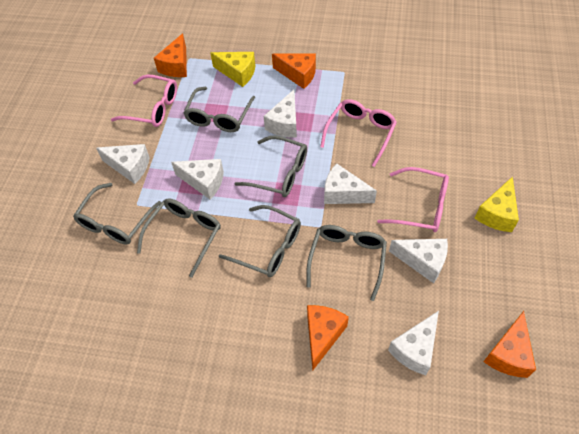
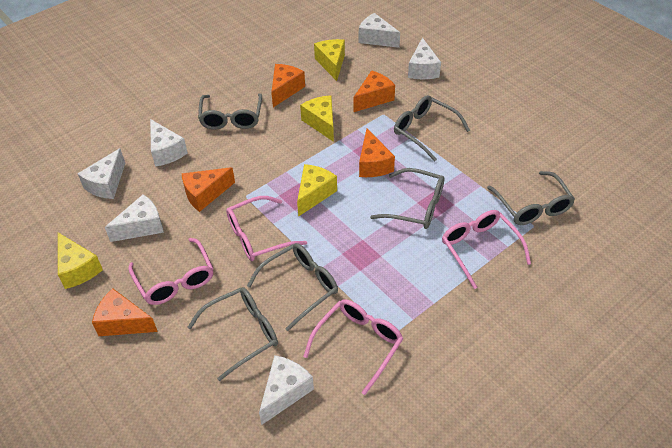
orange cheese: 4 -> 5
pink glasses: 3 -> 4
yellow cheese: 2 -> 4

